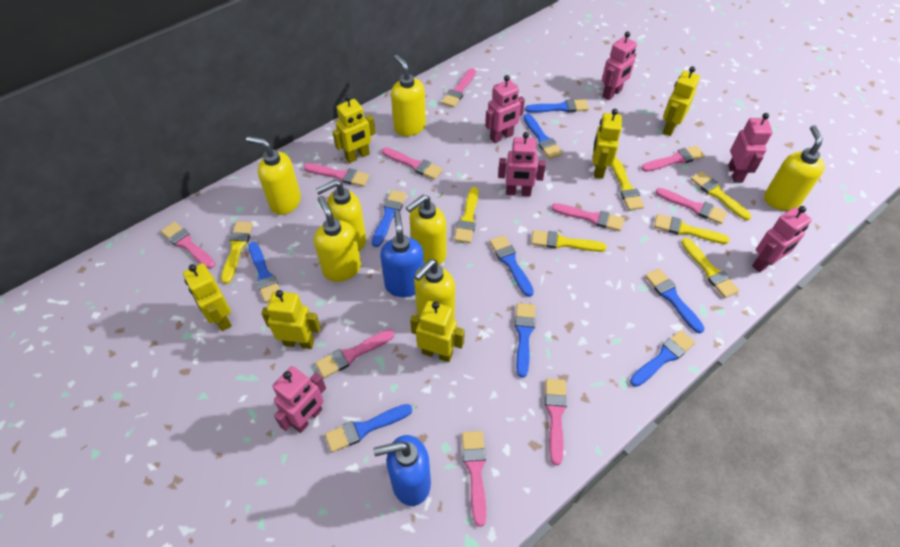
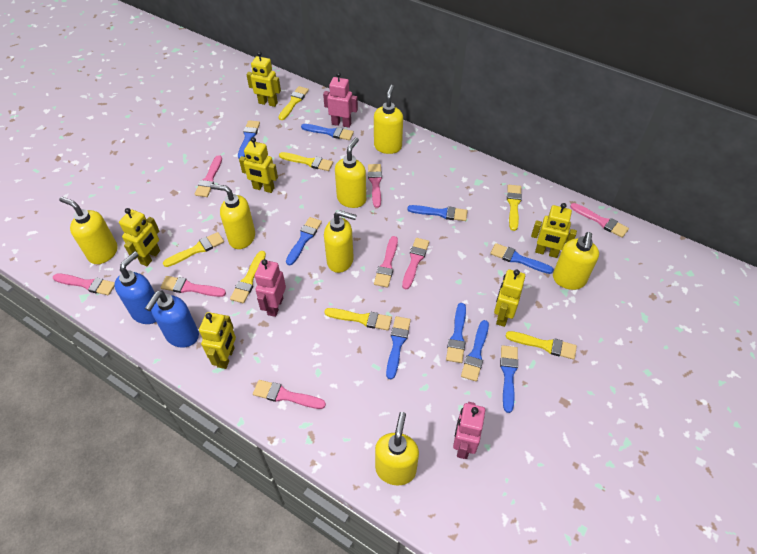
pink brush: 10 -> 8
pink robot: 6 -> 3

